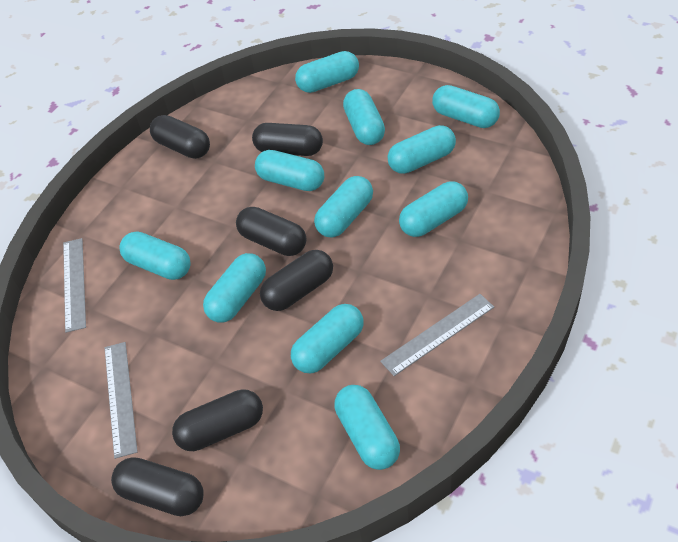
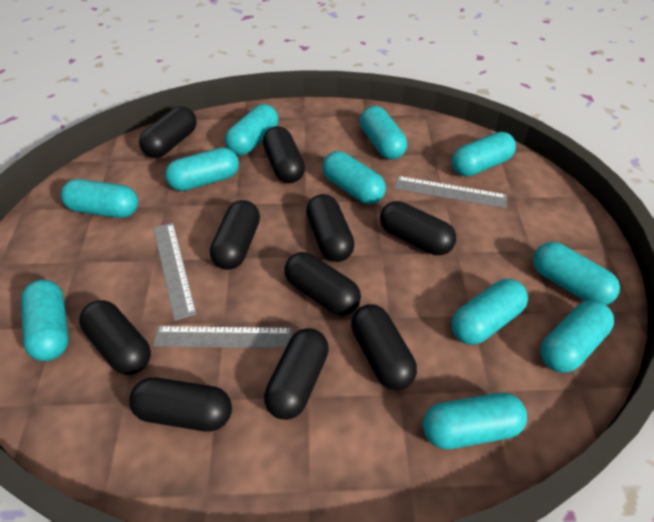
black capsule: 6 -> 10

